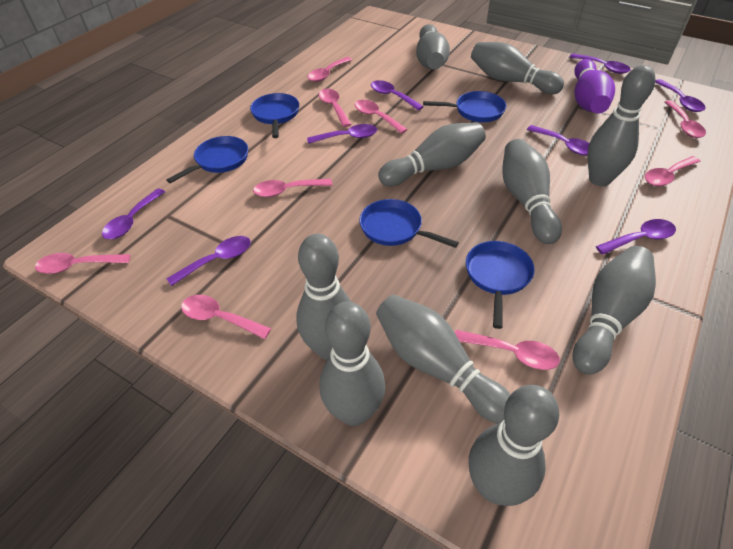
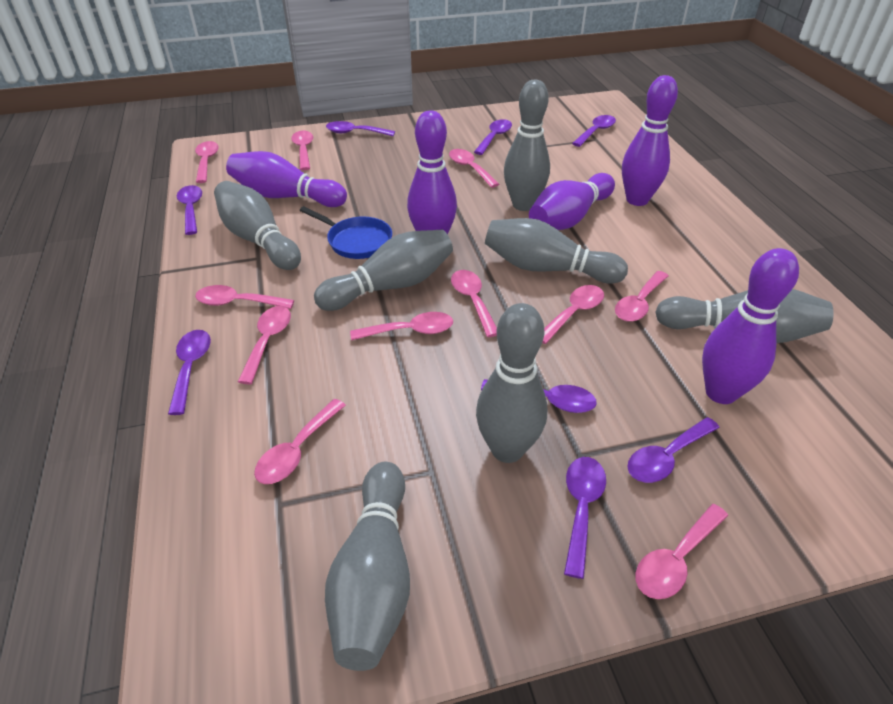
blue pan: 5 -> 1
grey bowling pin: 10 -> 7
pink spoon: 9 -> 11
purple bowling pin: 1 -> 5

